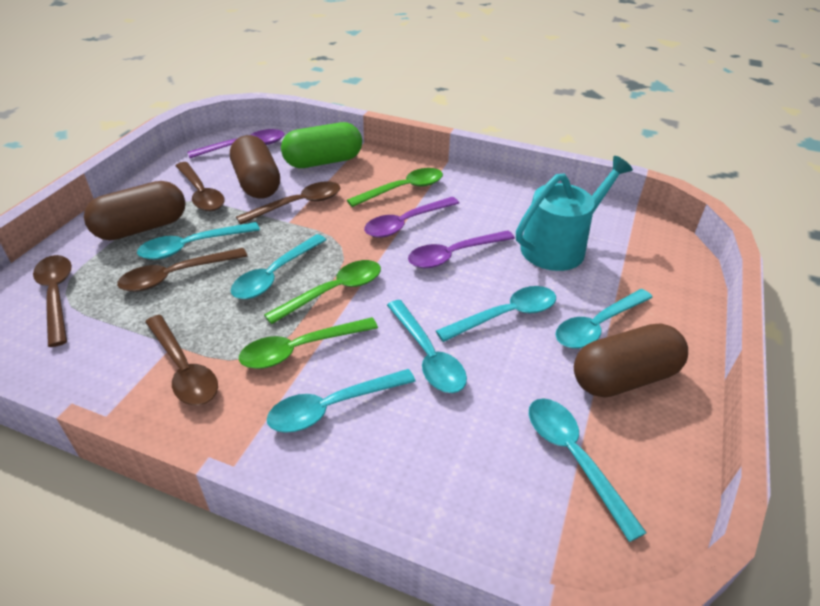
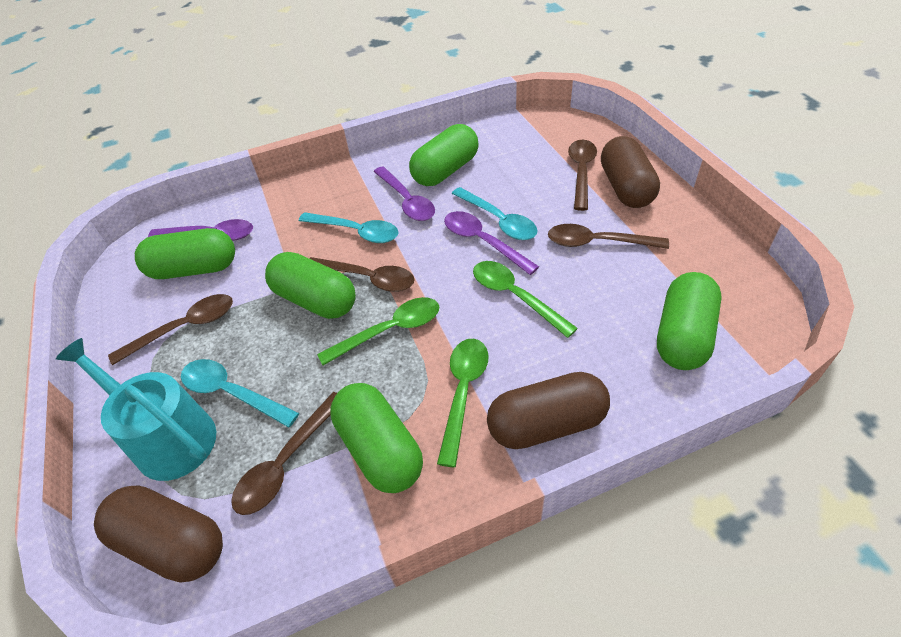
green capsule: 1 -> 5
turquoise spoon: 7 -> 3

